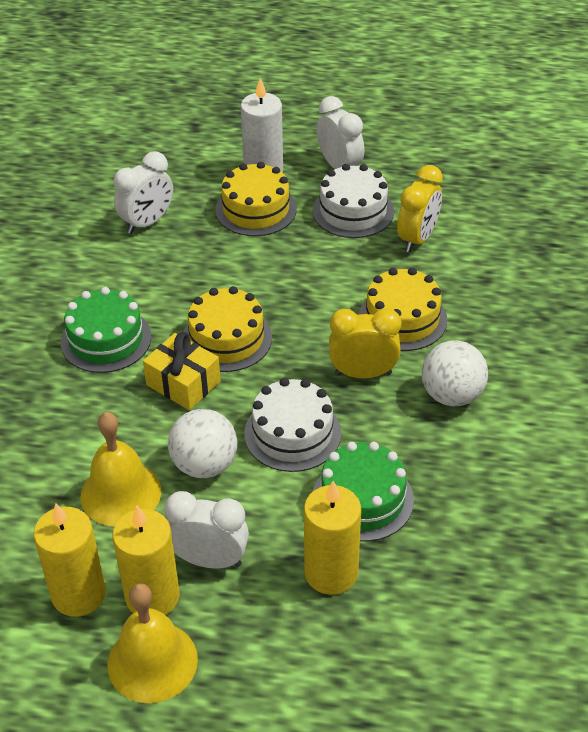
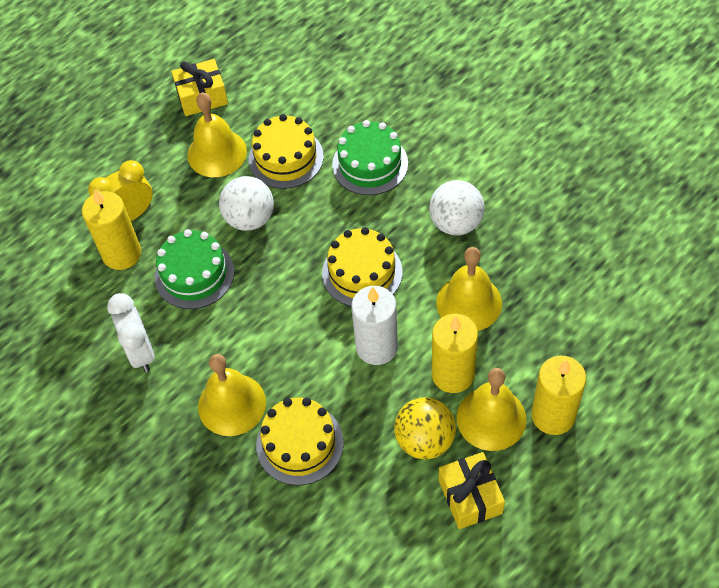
white cake: 2 -> 0
white clock: 3 -> 1
yellow ball: 0 -> 1
yellow bell: 2 -> 4
yellow clock: 2 -> 1
yellow gift: 1 -> 2

